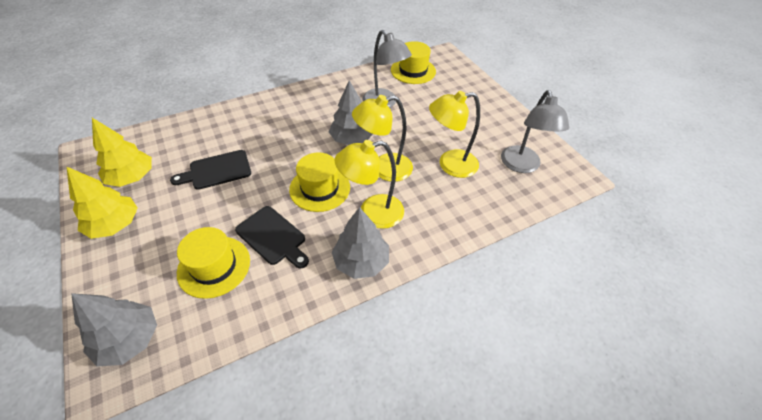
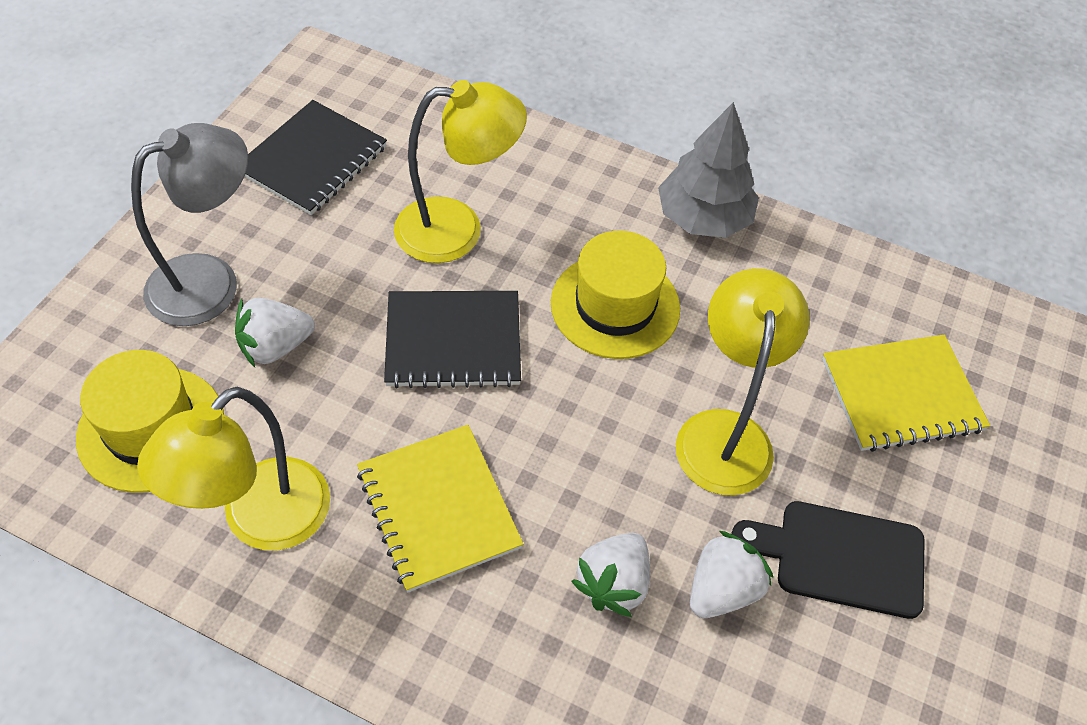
black cutting board: 2 -> 1
black notebook: 0 -> 2
grey lamp: 2 -> 1
grey tree: 3 -> 1
white strawberry: 0 -> 3
yellow hat: 3 -> 2
yellow notebook: 0 -> 2
yellow tree: 2 -> 0

